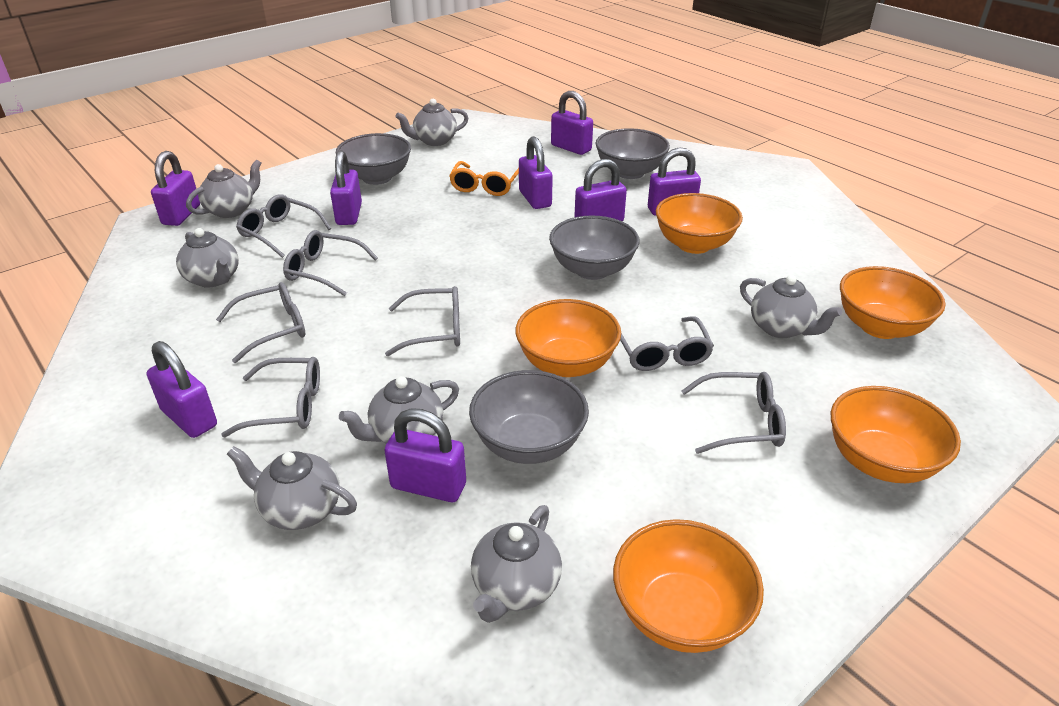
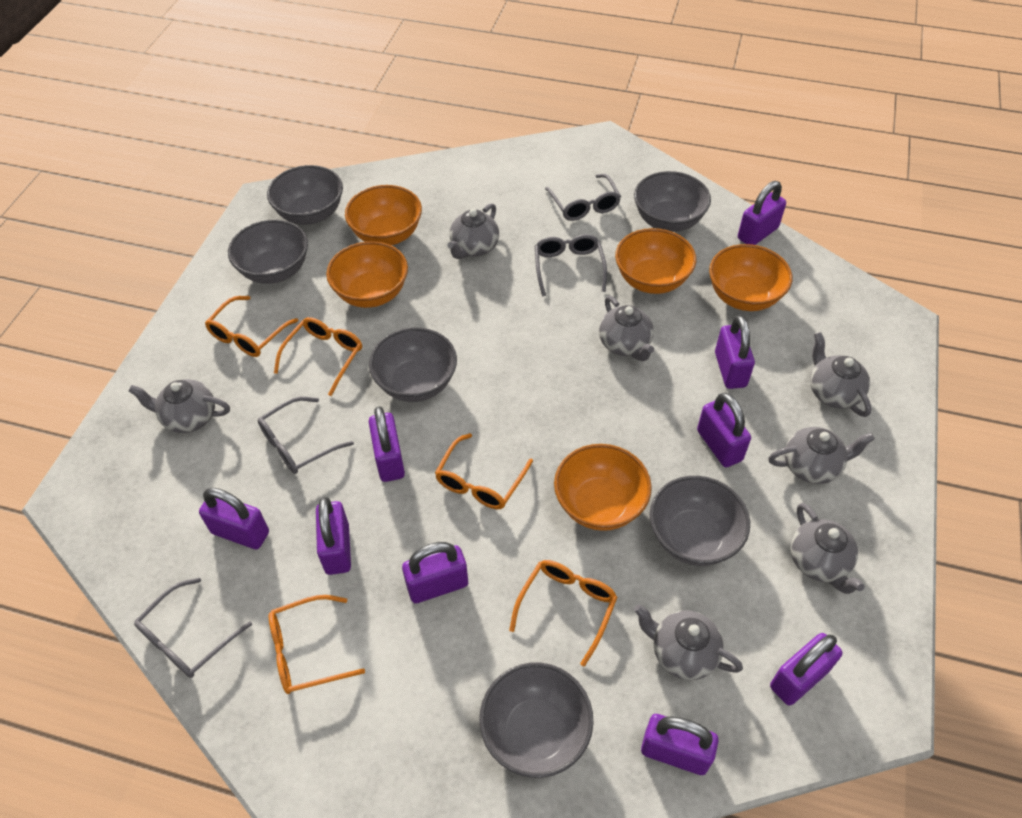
grey bowl: 4 -> 6
grey glasses: 7 -> 4
orange glasses: 1 -> 5
purple padlock: 8 -> 9

